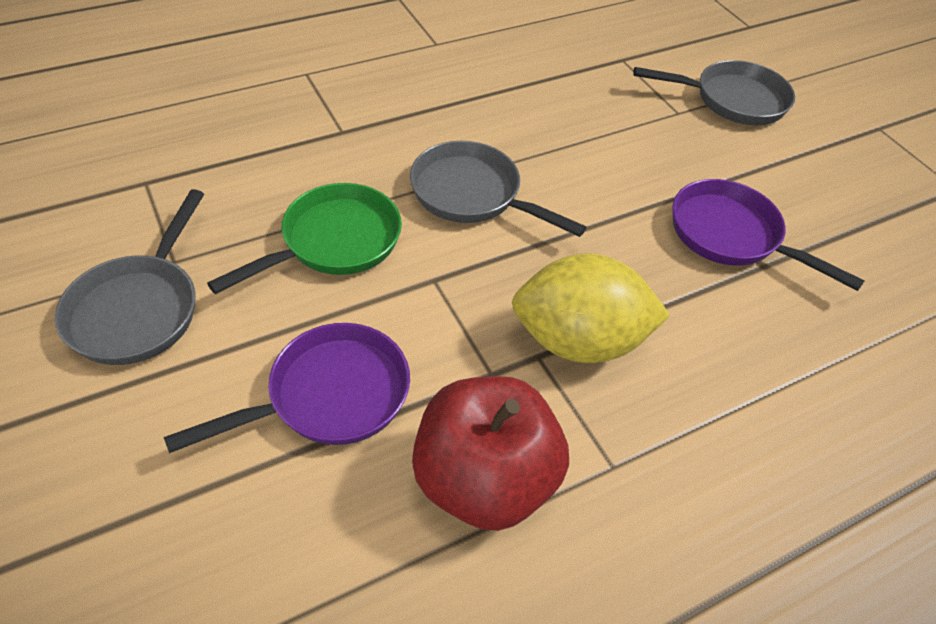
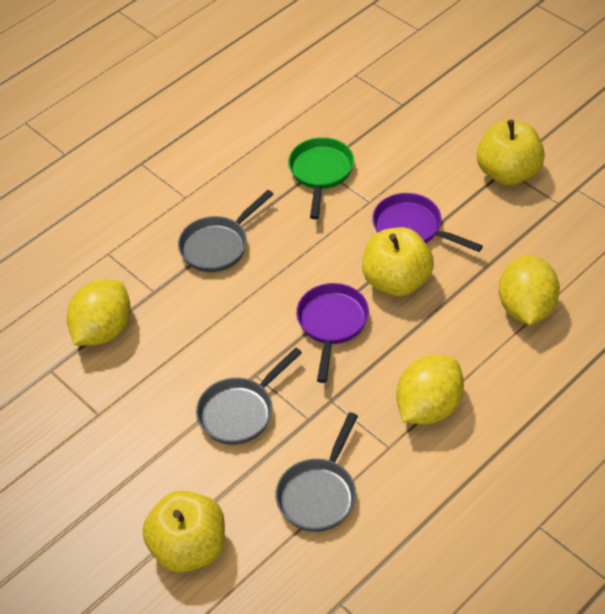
red apple: 1 -> 0
yellow apple: 0 -> 3
yellow lemon: 1 -> 3

